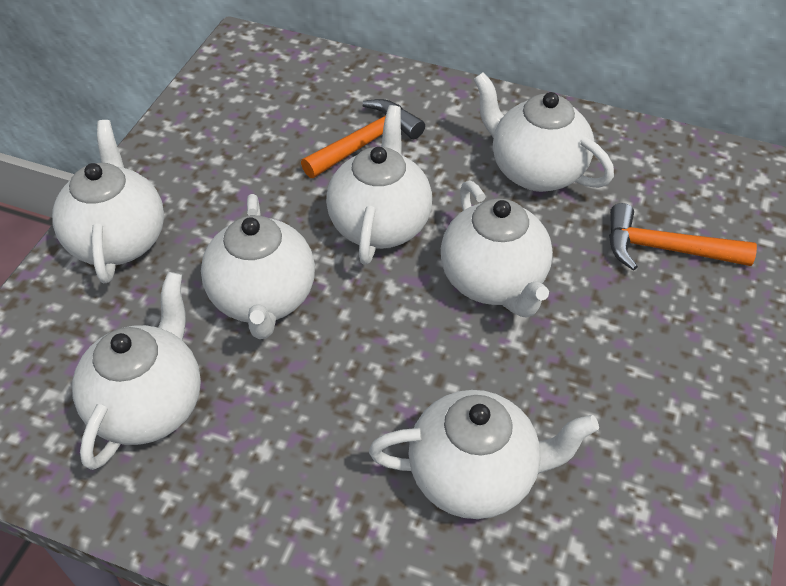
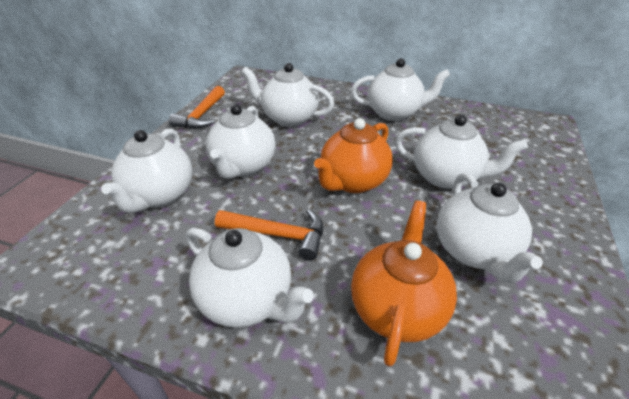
orange teapot: 0 -> 2

